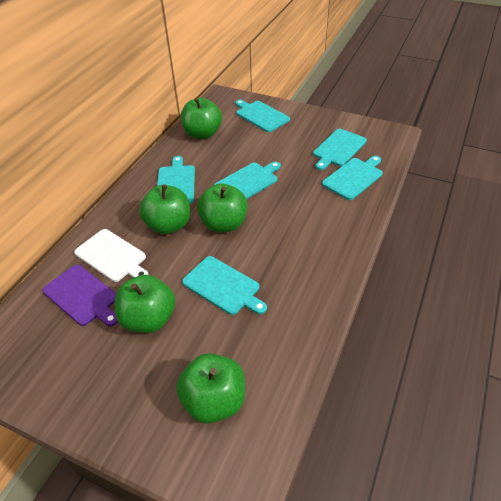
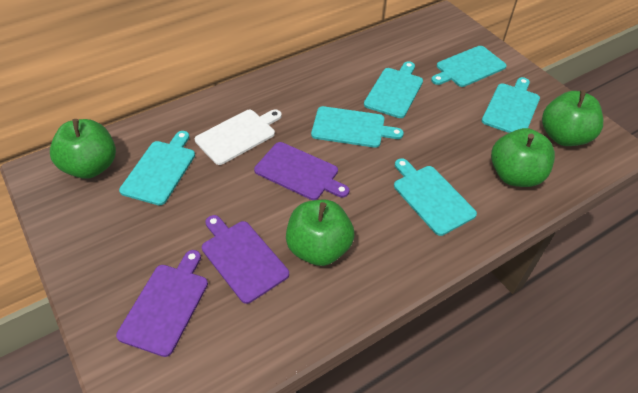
green apple: 5 -> 4
purple cutting board: 1 -> 3

